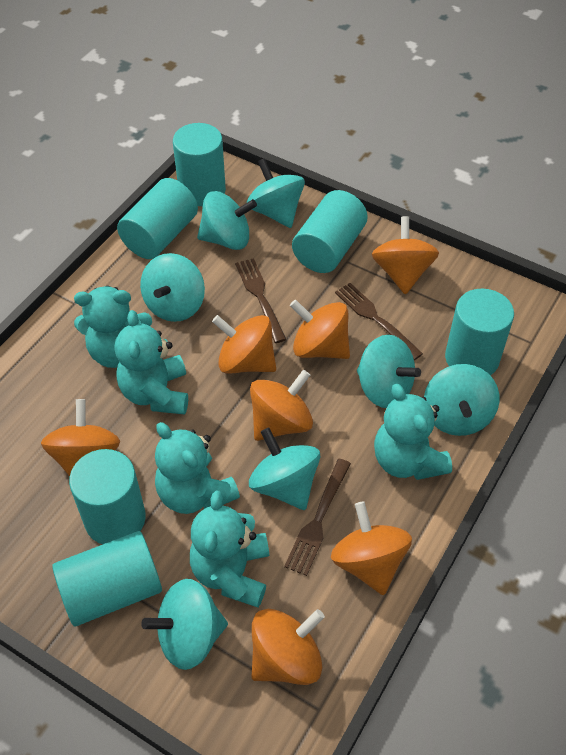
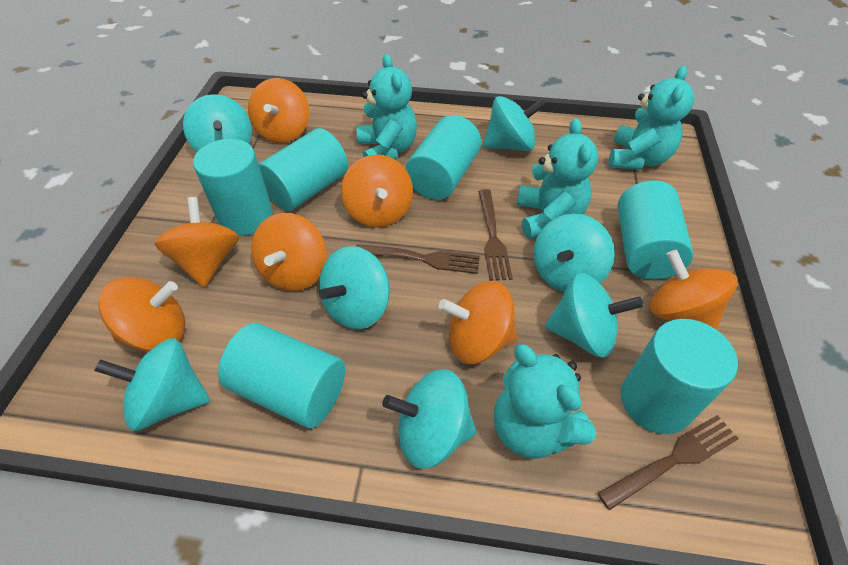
turquoise teddy bear: 5 -> 4

